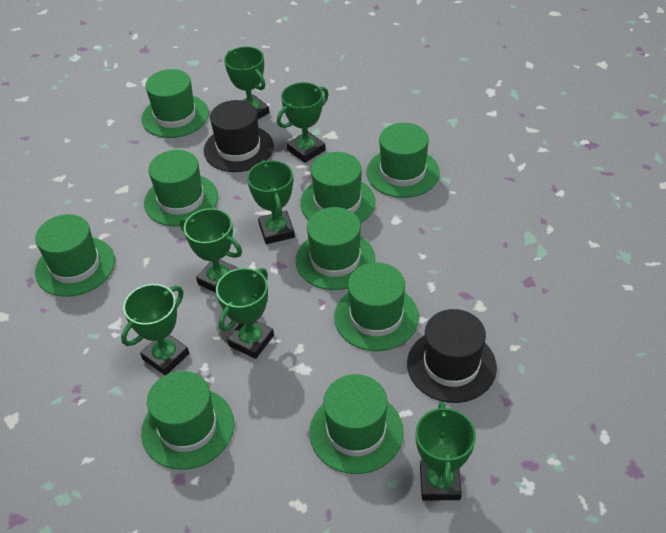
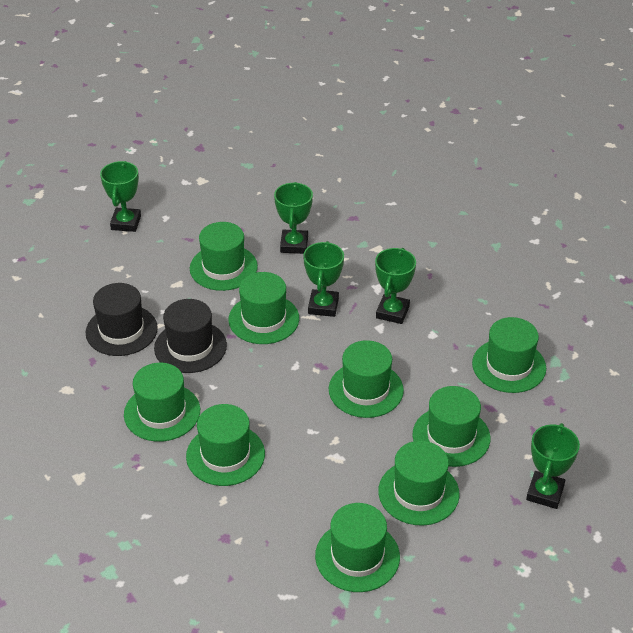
green trophy: 7 -> 5

